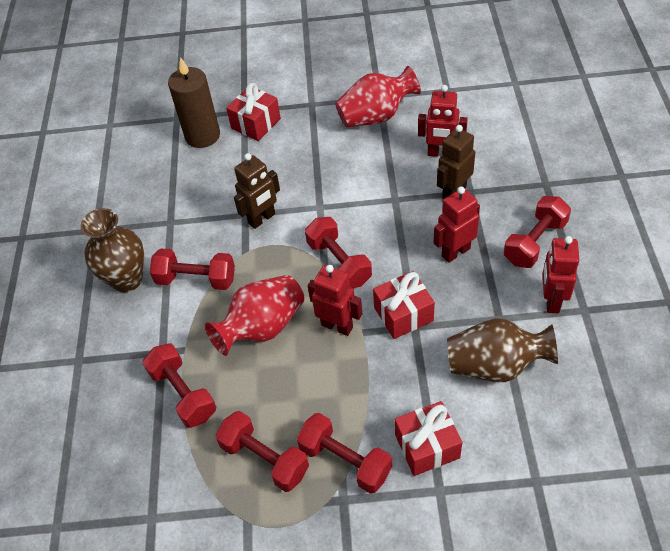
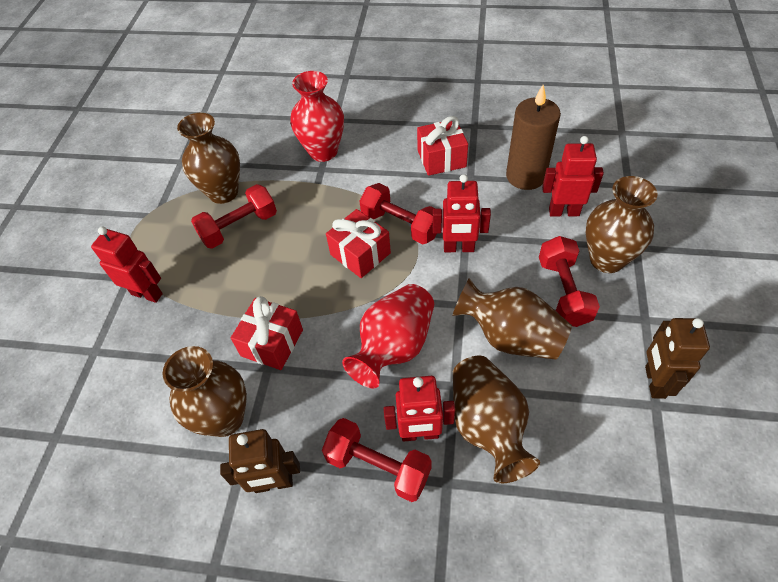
brown vase: 2 -> 5
red dumbbell: 6 -> 4

